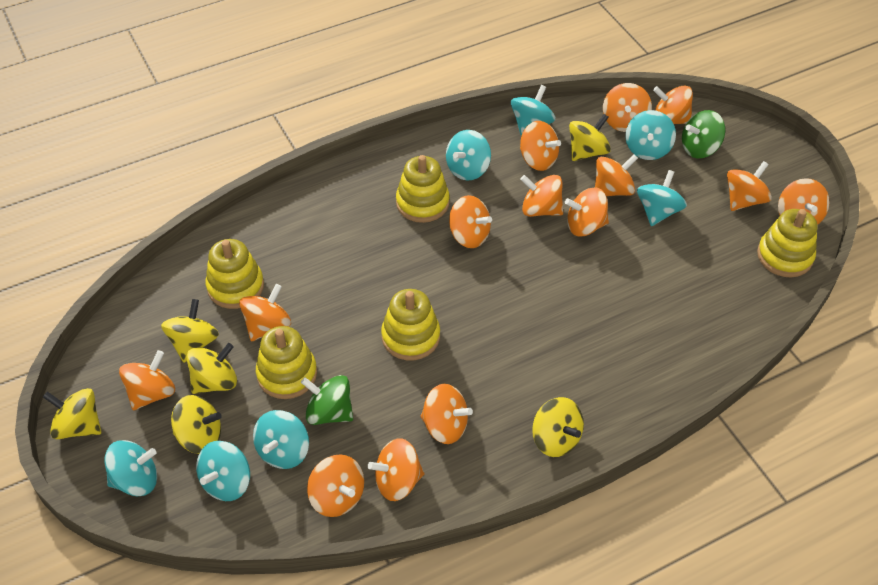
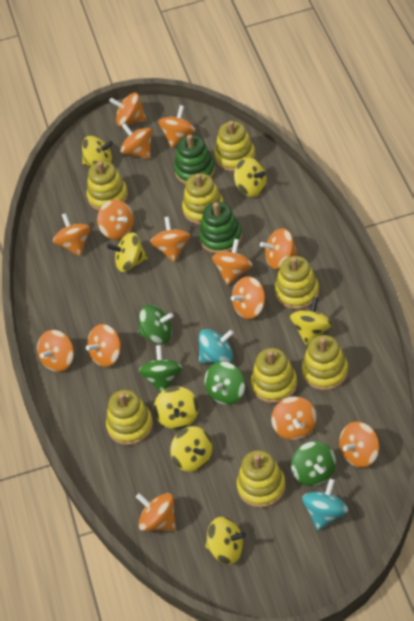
green spinning top: 2 -> 4
green stacking toy: 0 -> 2
turquoise spinning top: 7 -> 2
yellow spinning top: 6 -> 7
yellow stacking toy: 5 -> 8

